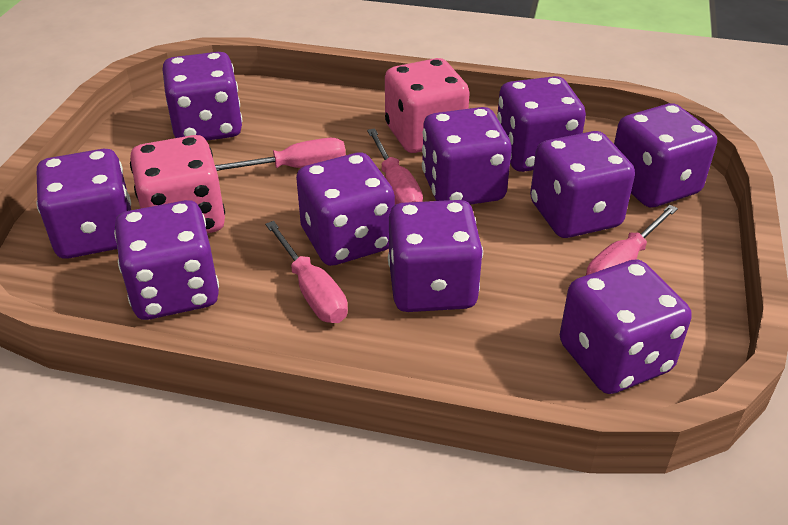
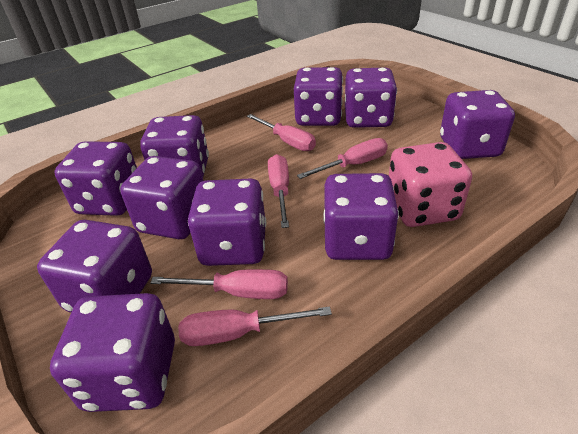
pink dice: 2 -> 1
pink screwdriver: 4 -> 5

